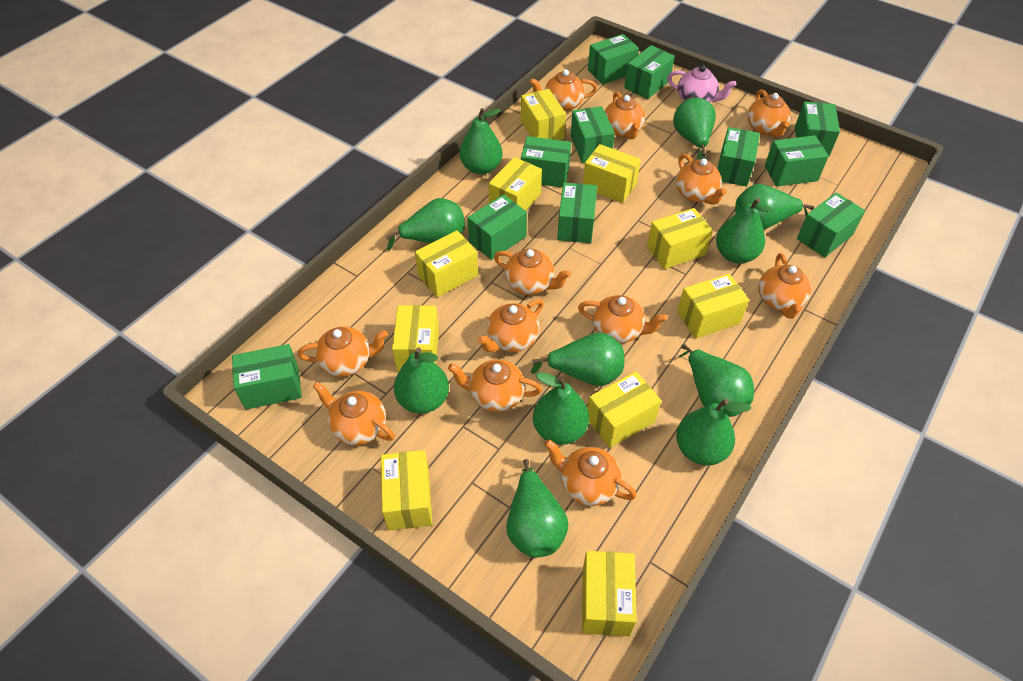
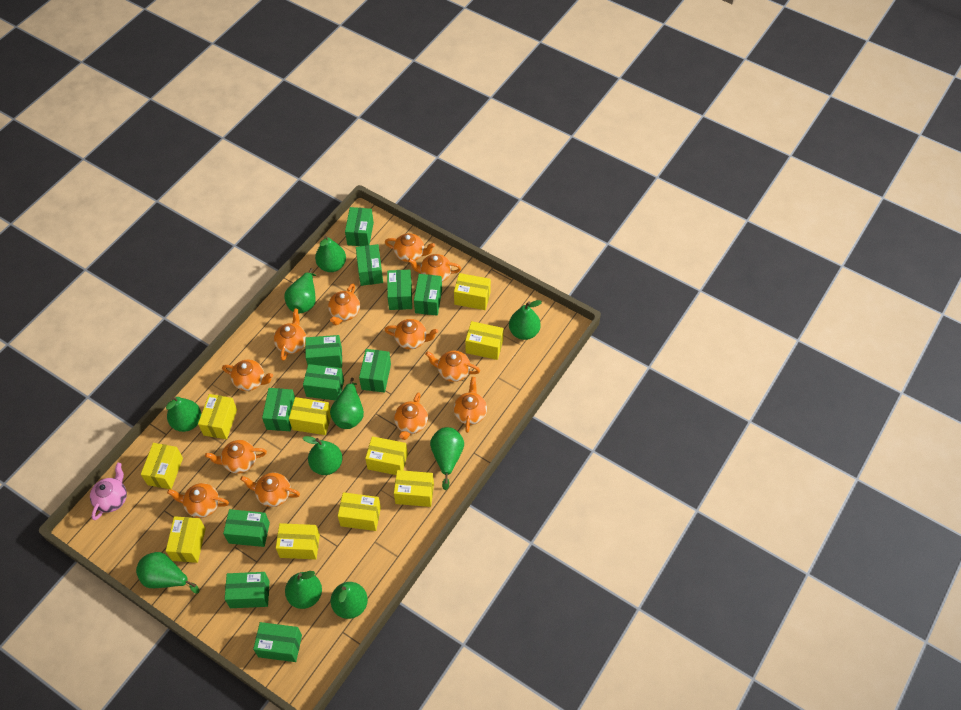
green pear: 11 -> 10

